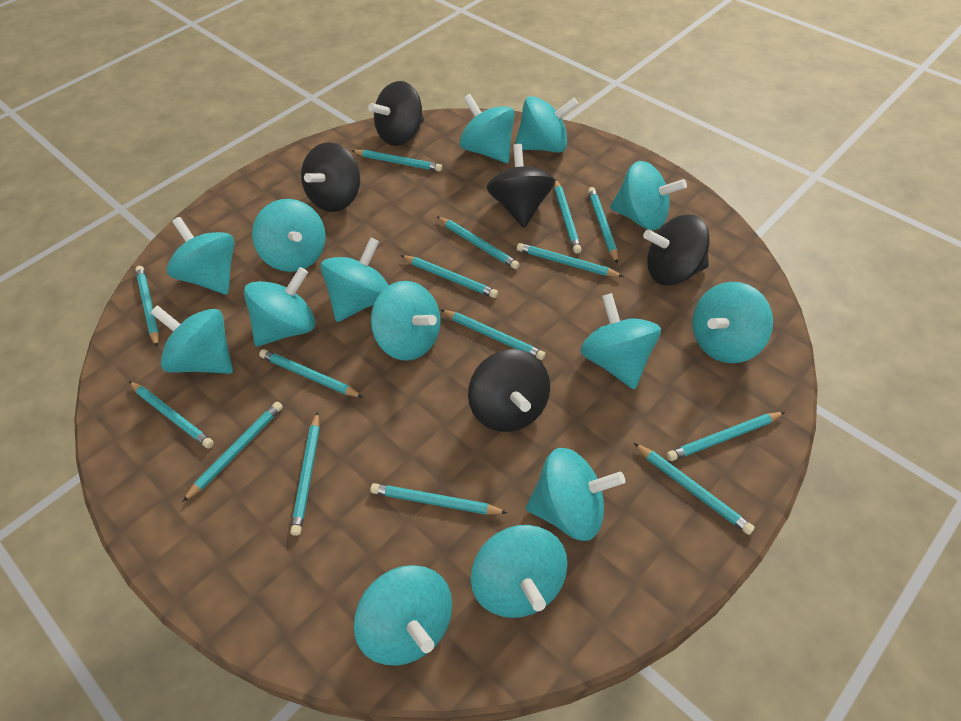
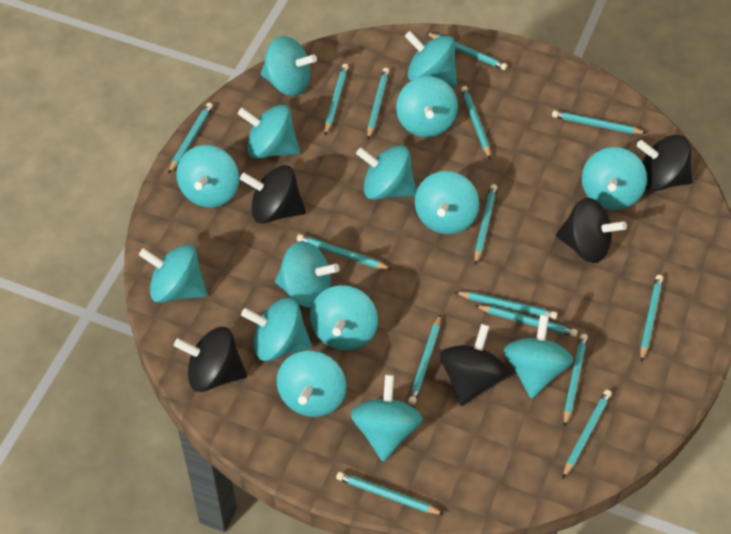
turquoise spinning top: 14 -> 15

